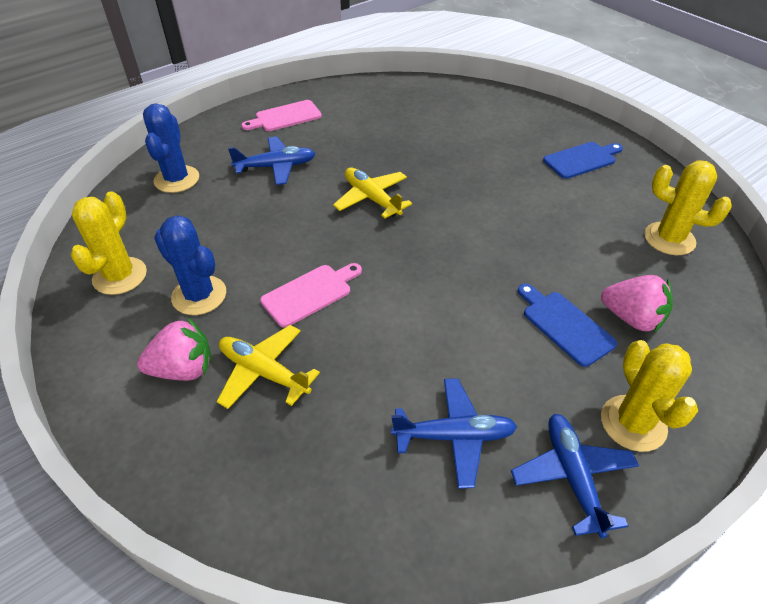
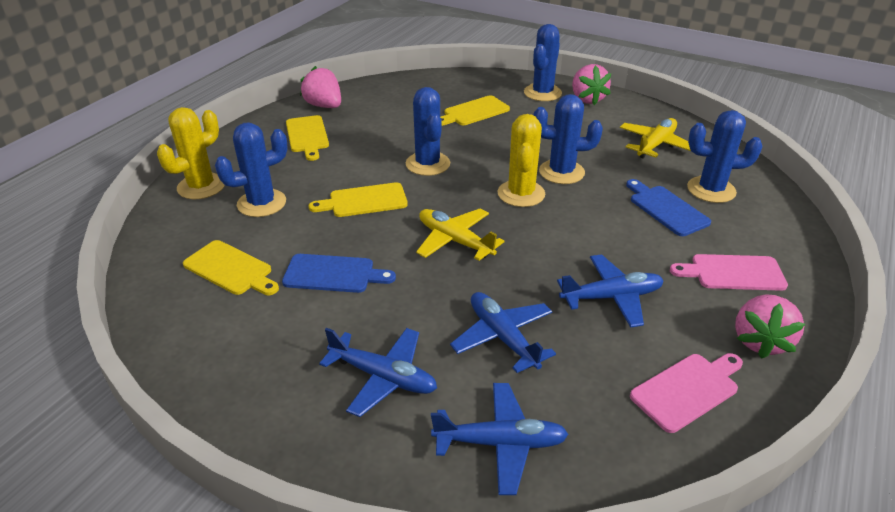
blue cactus: 2 -> 5
blue plane: 3 -> 4
pink strawberry: 2 -> 3
yellow cactus: 3 -> 2
yellow cutting board: 0 -> 4

